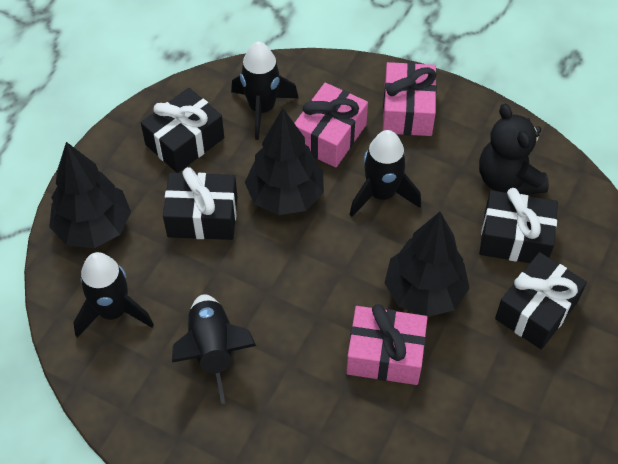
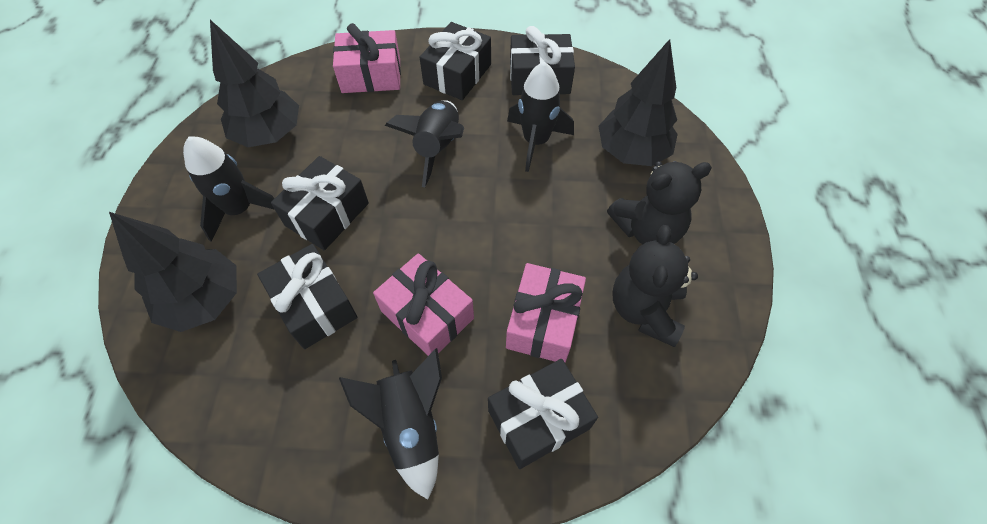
black gift: 4 -> 5
black teddy bear: 1 -> 2

